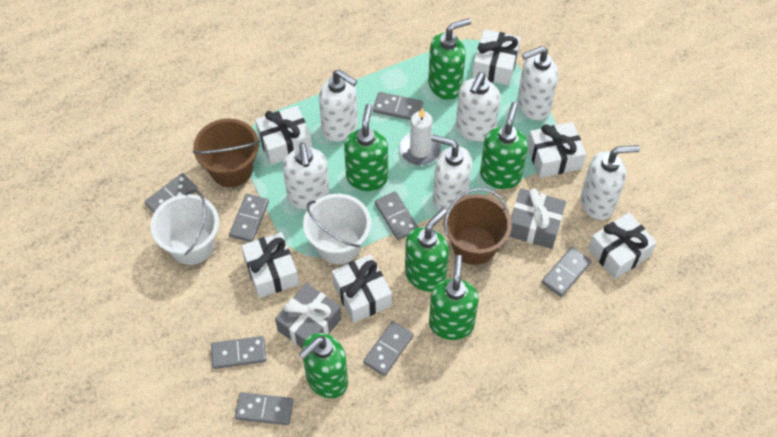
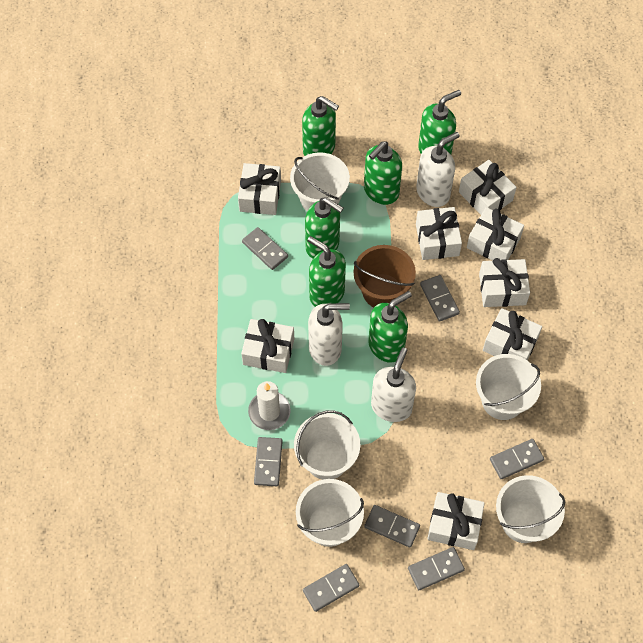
brown bucket: 2 -> 1
grey domino: 8 -> 7
grey gift: 2 -> 0
white bucket: 2 -> 5
white gift: 6 -> 8
white soap dispenser: 6 -> 3

